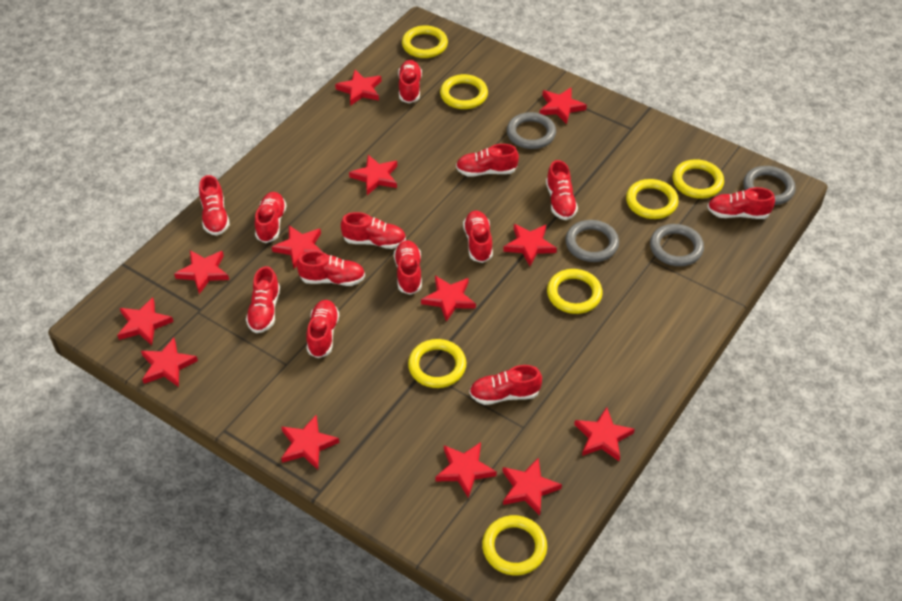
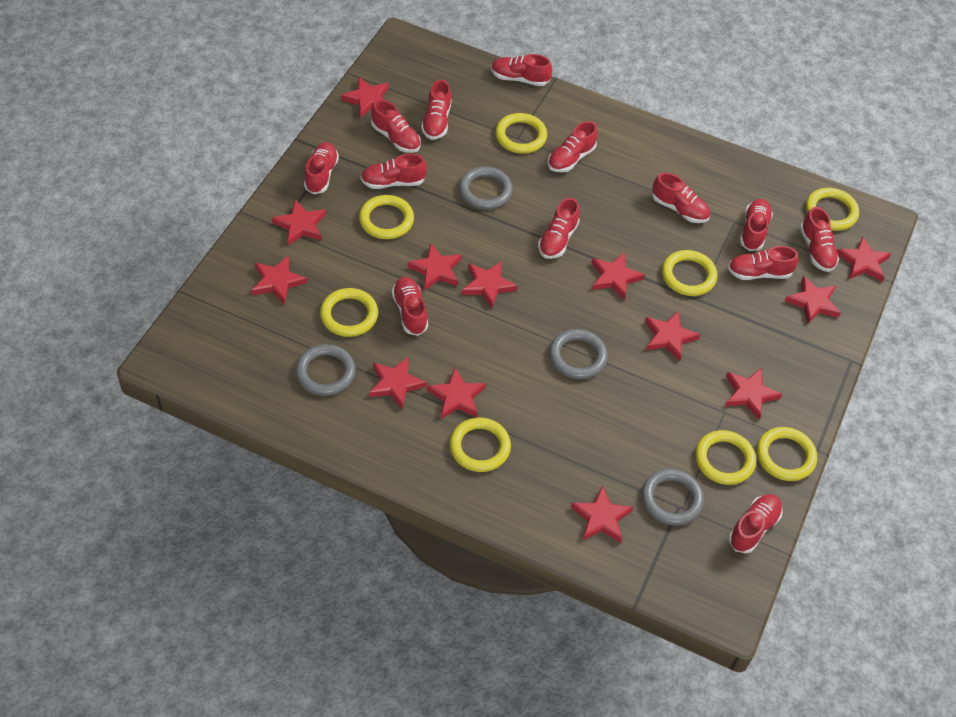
yellow ring: 7 -> 8

